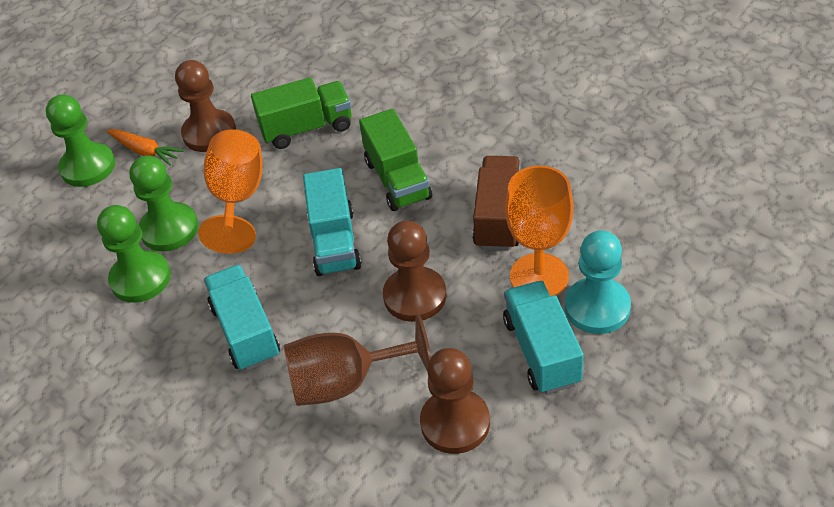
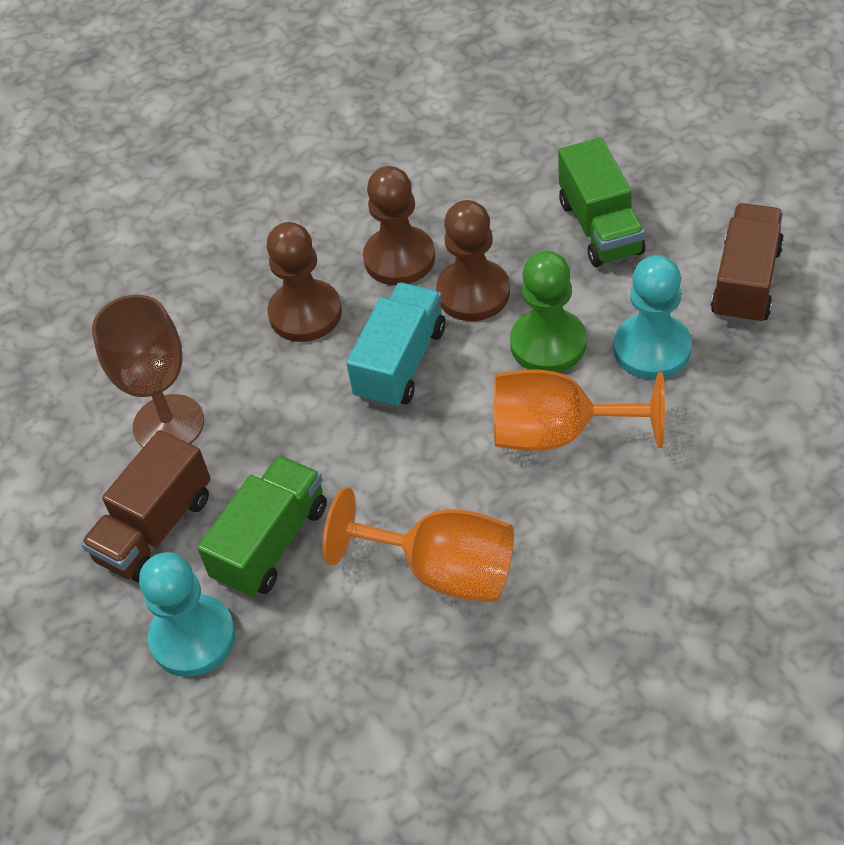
brown truck: 1 -> 2
green pawn: 3 -> 1
orange carrot: 1 -> 0
turquoise pawn: 1 -> 2
turquoise truck: 3 -> 1

